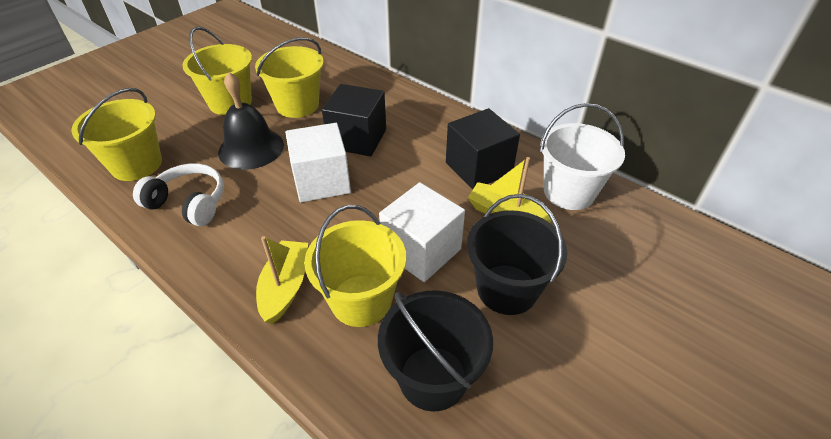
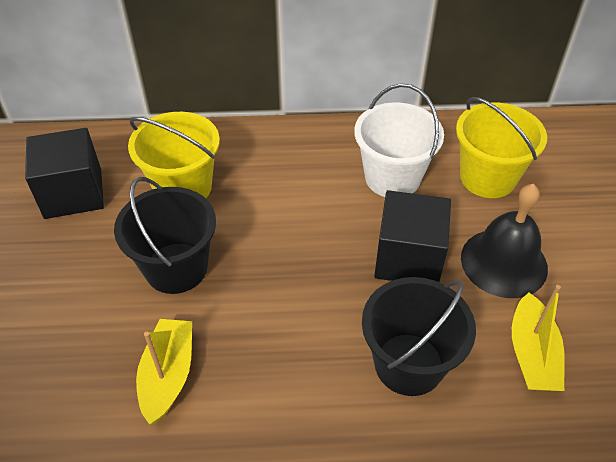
white cube: 2 -> 0
white headphones: 1 -> 0
yellow bucket: 4 -> 2

